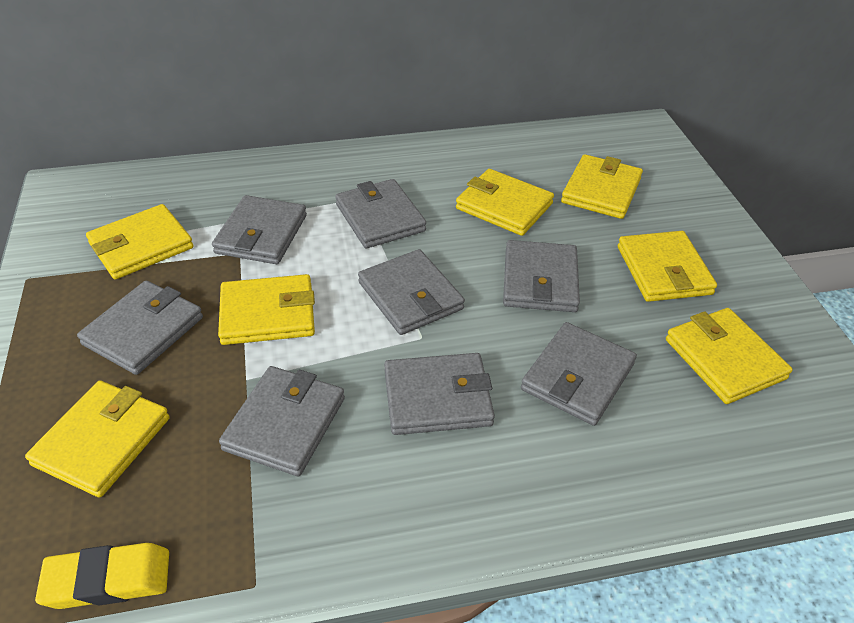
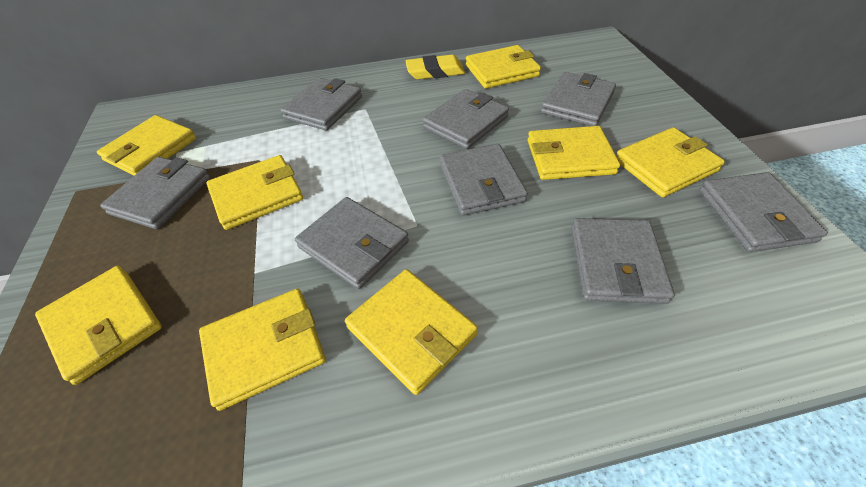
yellow wallet: 7 -> 8

